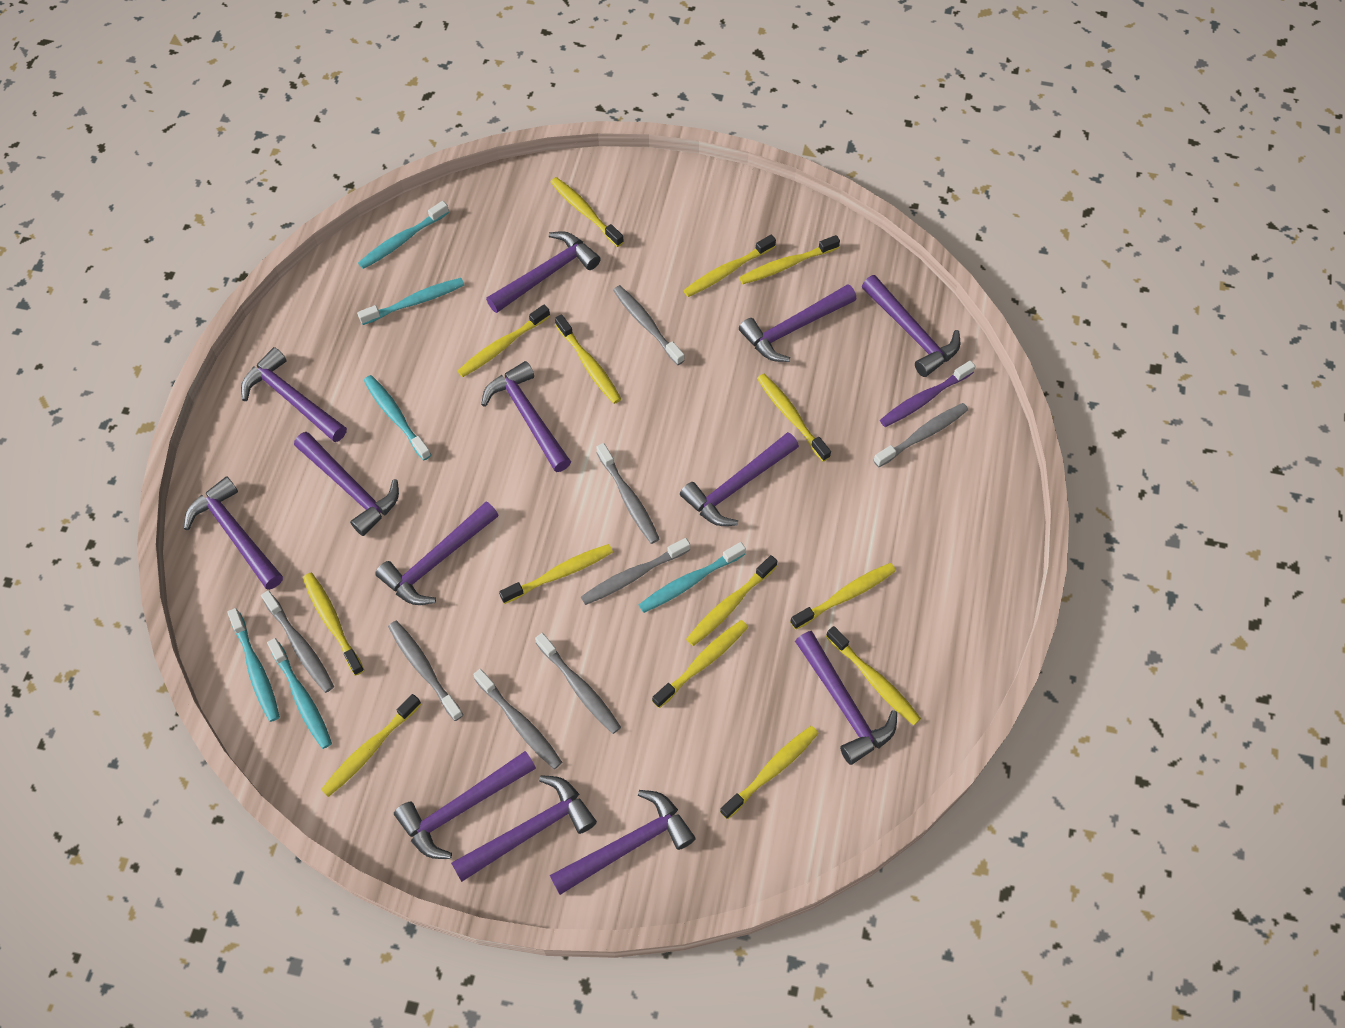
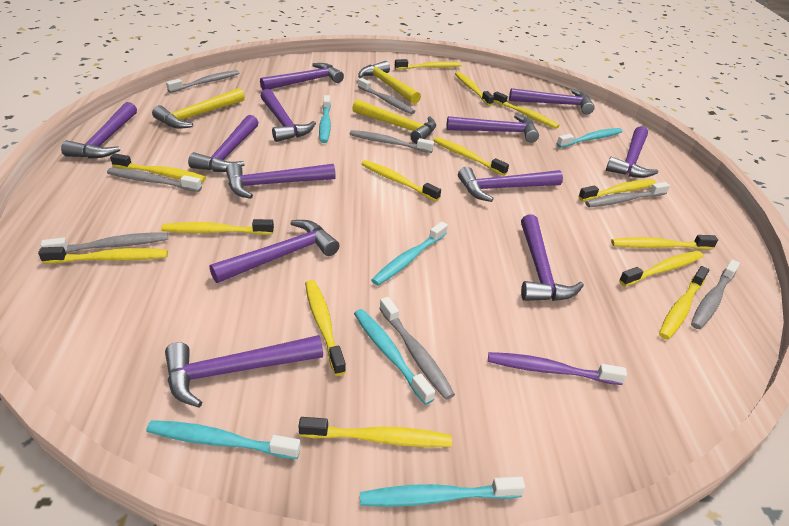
purple hammer: 13 -> 12
yellow hammer: 0 -> 3

